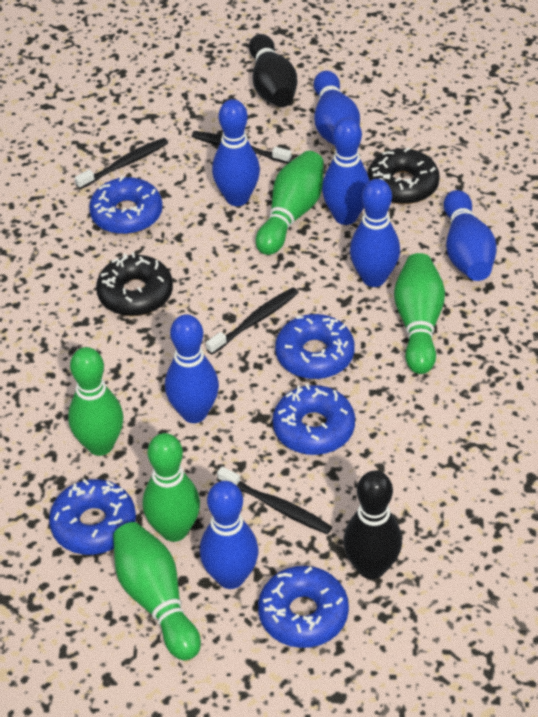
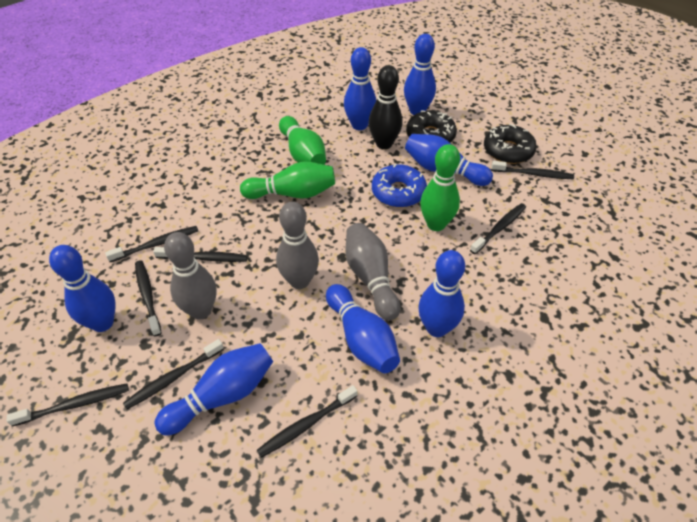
black bowling pin: 2 -> 1
black toothbrush: 4 -> 8
blue donut: 5 -> 1
green bowling pin: 5 -> 3
grey bowling pin: 0 -> 3

